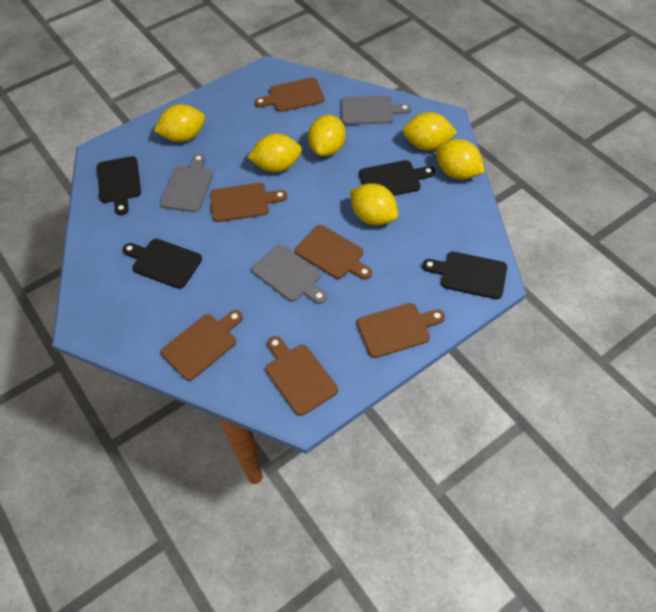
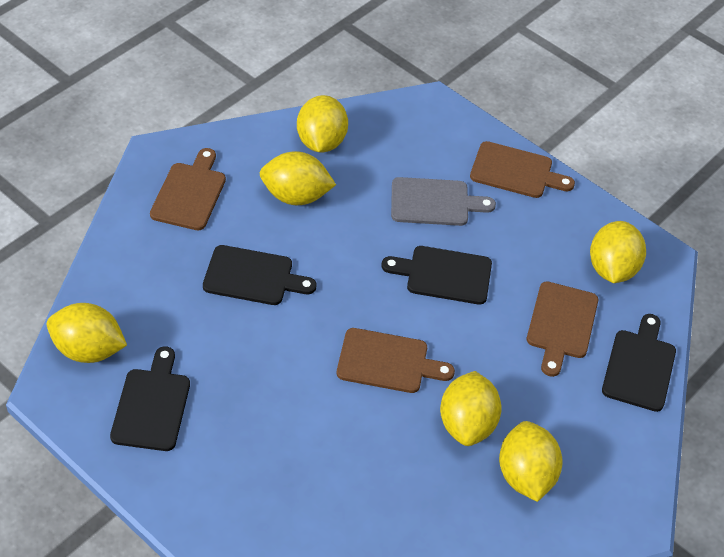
brown cutting board: 6 -> 4
grey cutting board: 3 -> 1

